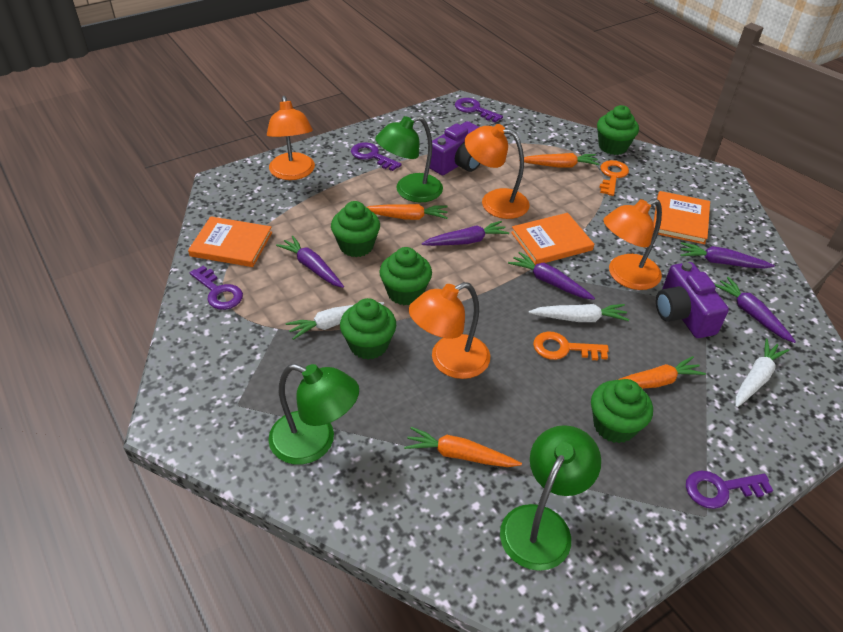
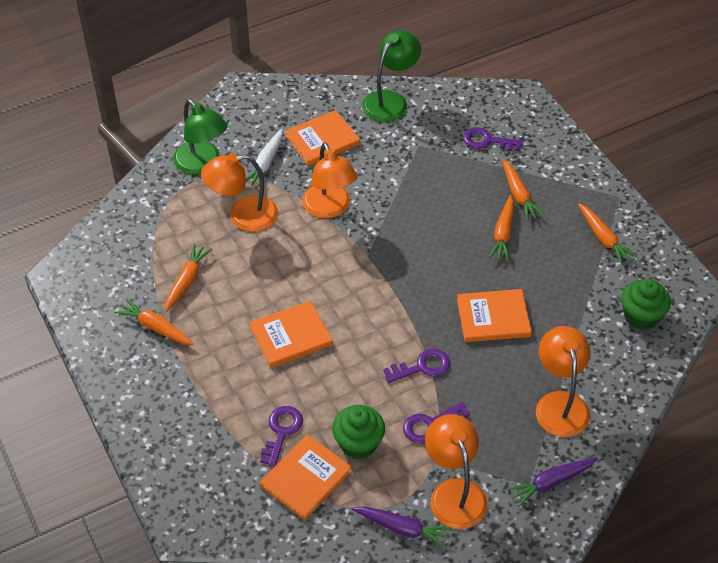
green cupcake: 5 -> 2
green lamp: 3 -> 2
orange book: 3 -> 4
orange carrot: 4 -> 5
orange key: 2 -> 0
purple camera: 2 -> 0
purple carrot: 5 -> 2
white carrot: 3 -> 1

